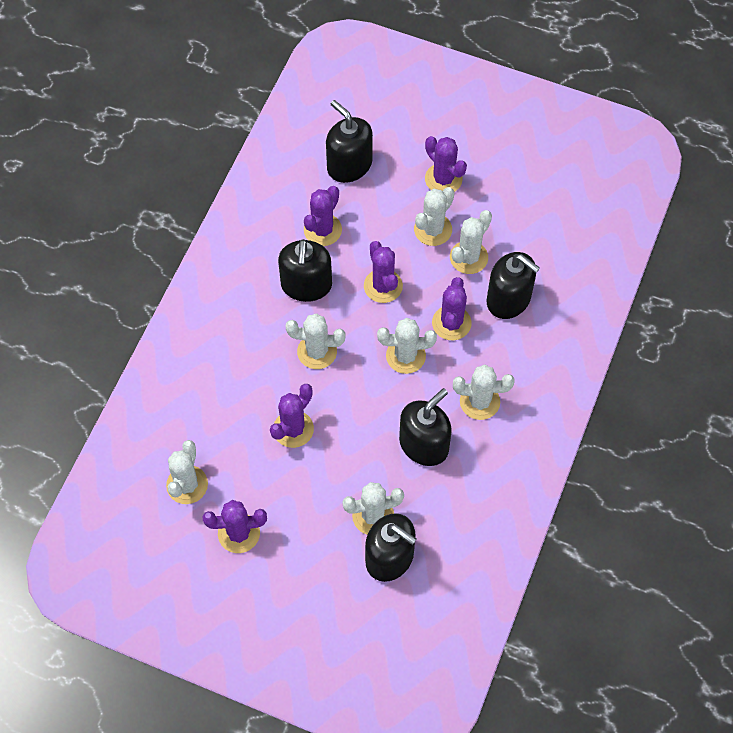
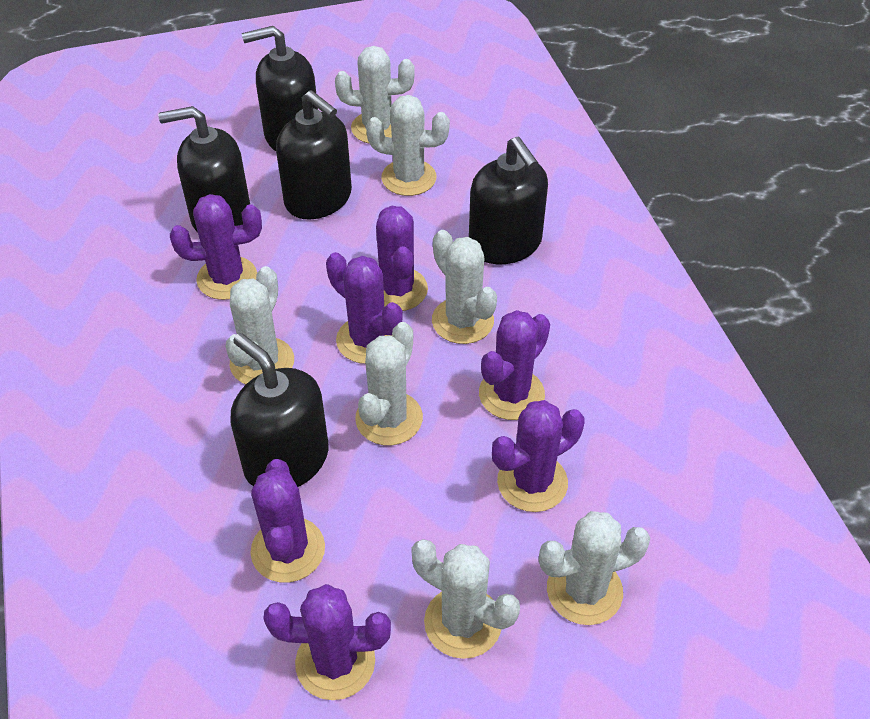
purple cactus: 6 -> 7

